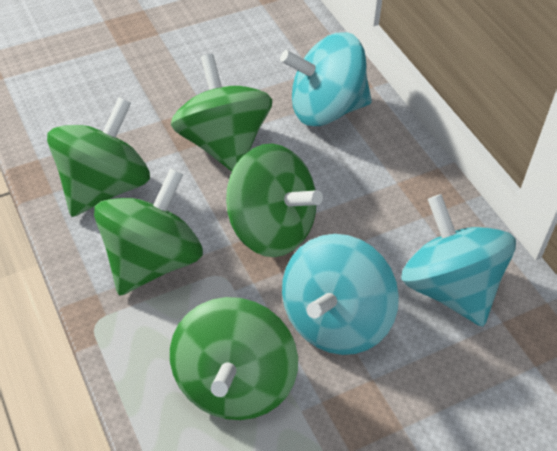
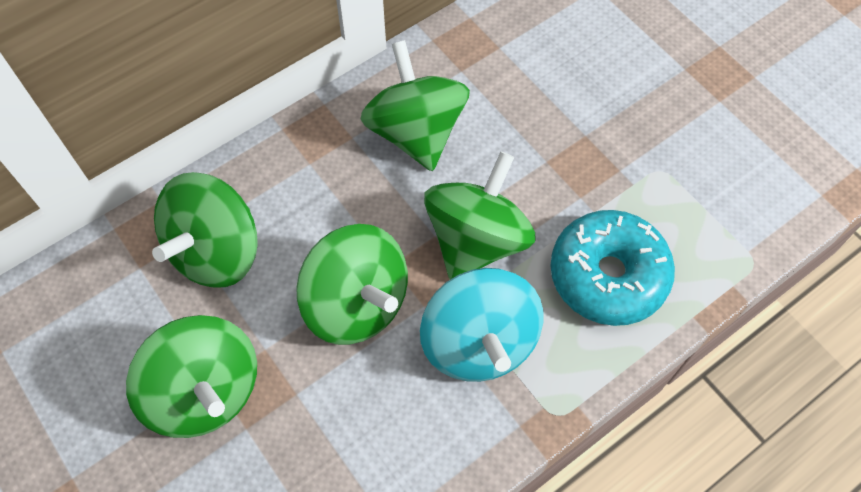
turquoise donut: 0 -> 1
turquoise spinning top: 3 -> 1

